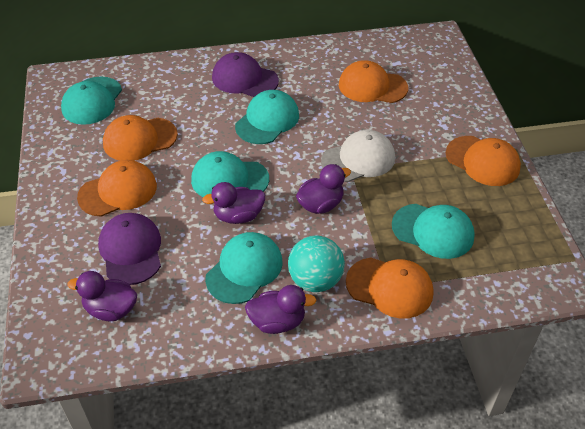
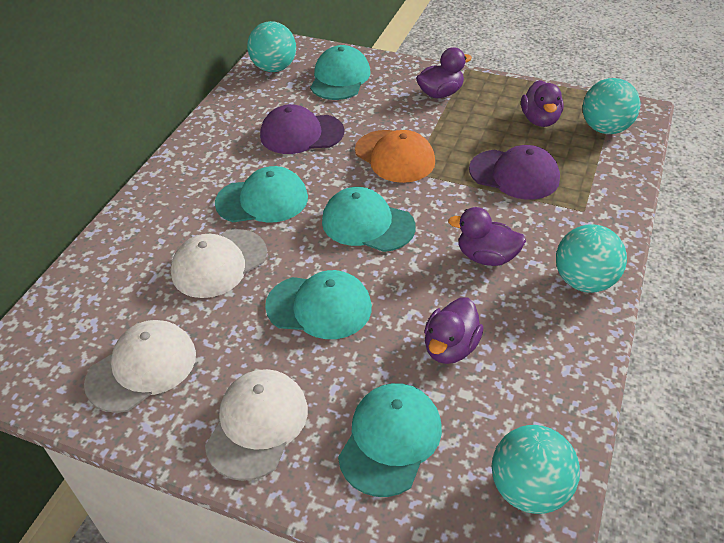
orange cap: 5 -> 1
turquoise ball: 1 -> 4
white cap: 1 -> 3

